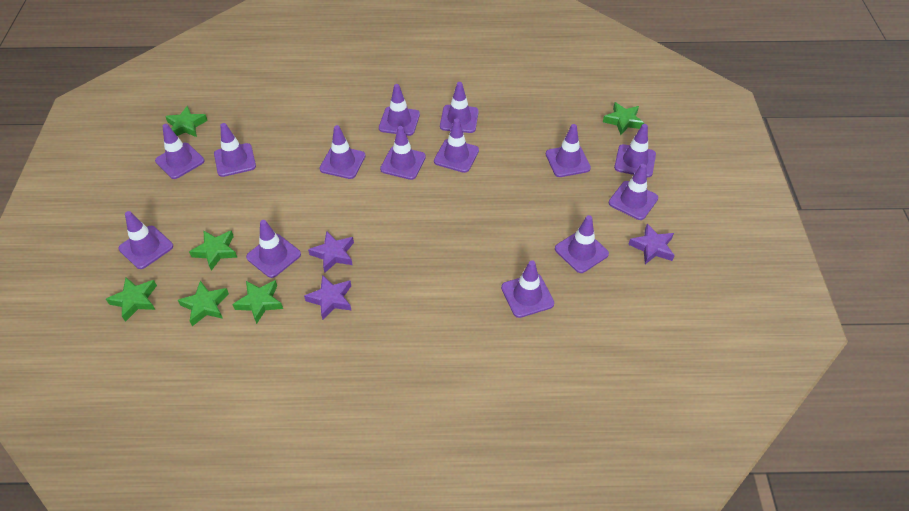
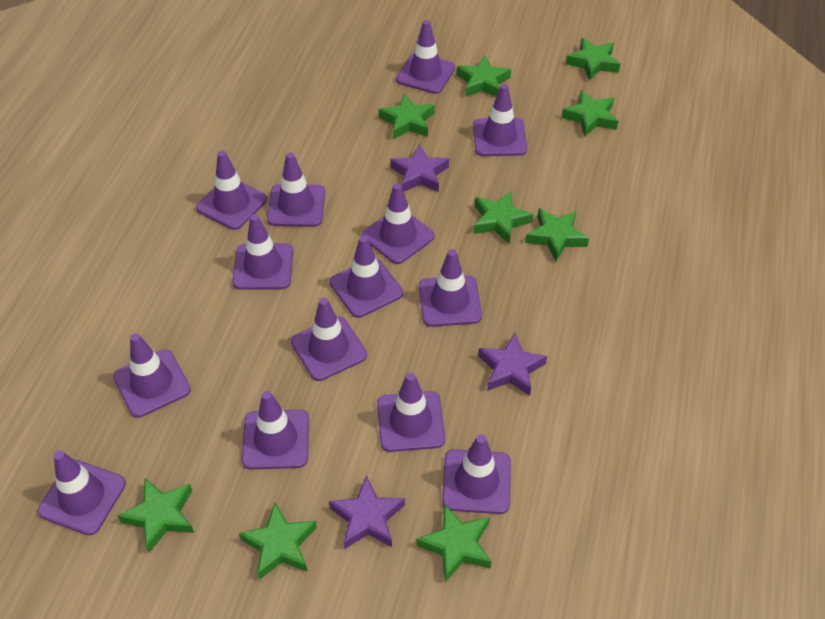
green star: 6 -> 9

